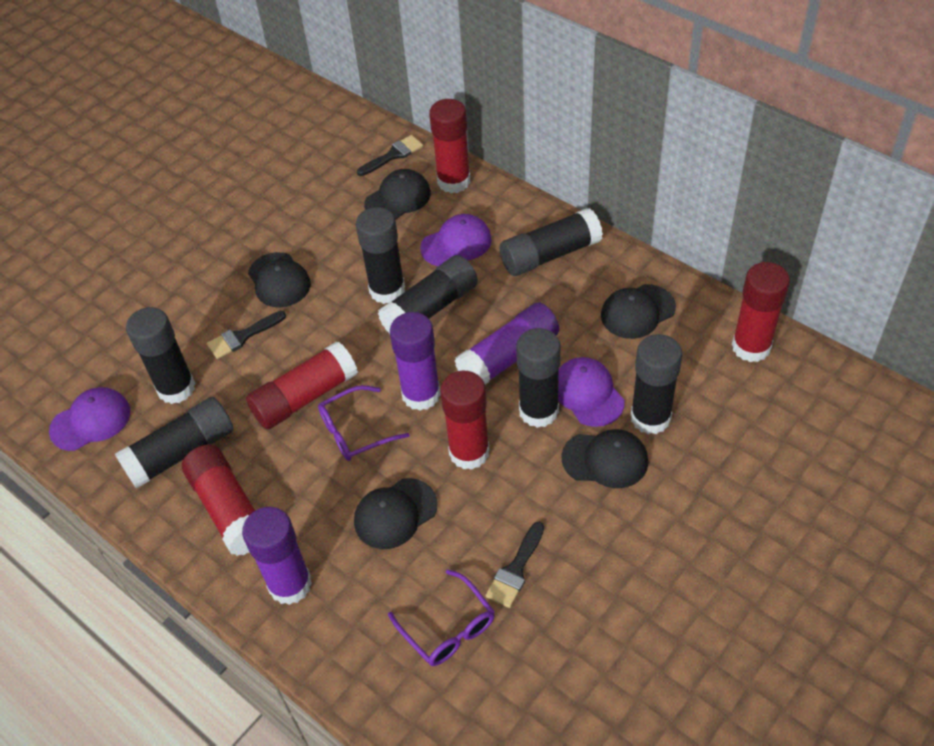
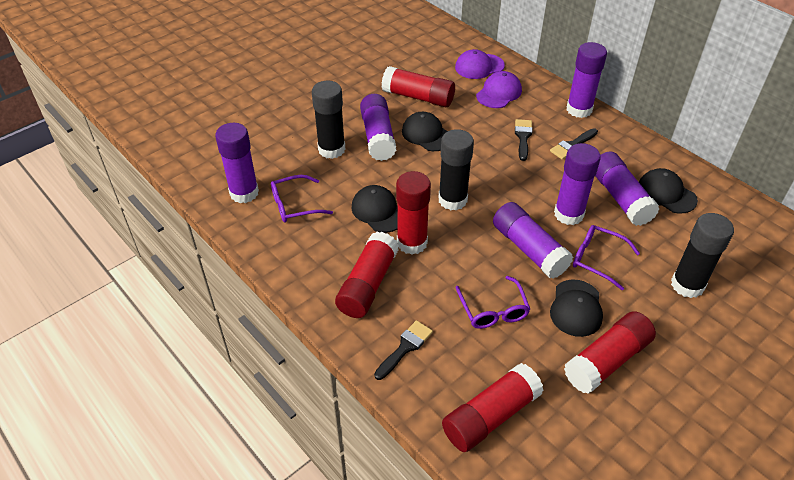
black cap: 5 -> 4
black glue stick: 7 -> 3
purple cap: 3 -> 2
purple glasses: 2 -> 3
purple glue stick: 3 -> 6

